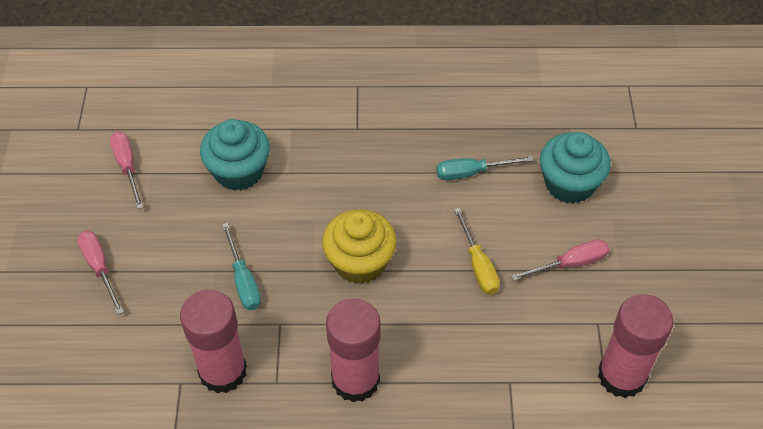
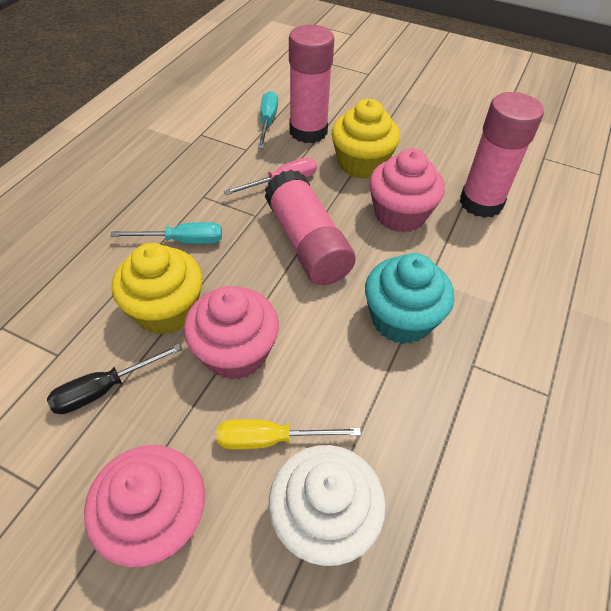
black screwdriver: 0 -> 1
pink cupcake: 0 -> 3
pink screwdriver: 3 -> 1
turquoise cupcake: 2 -> 1
white cupcake: 0 -> 1
yellow cupcake: 1 -> 2

